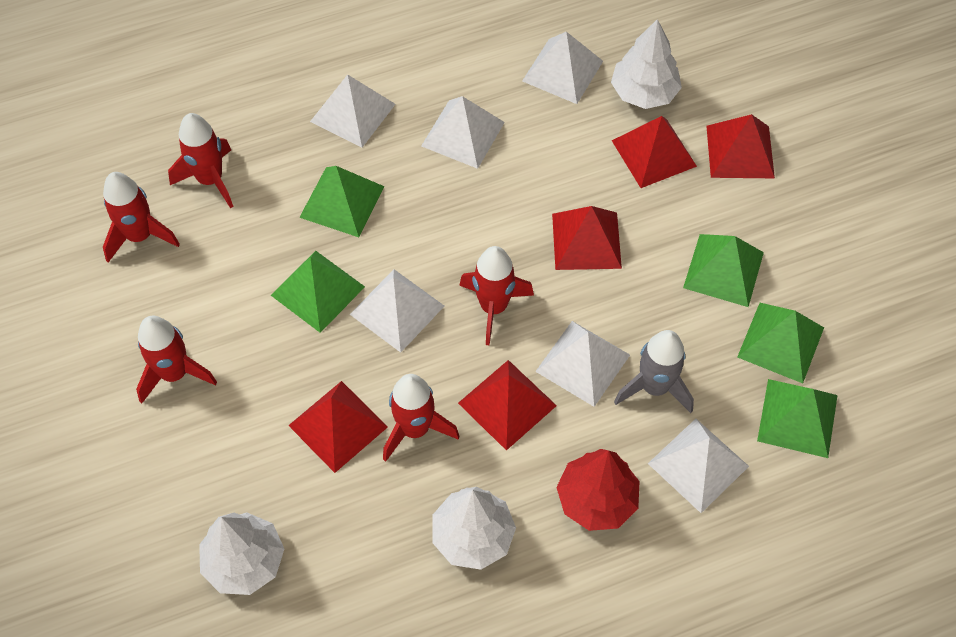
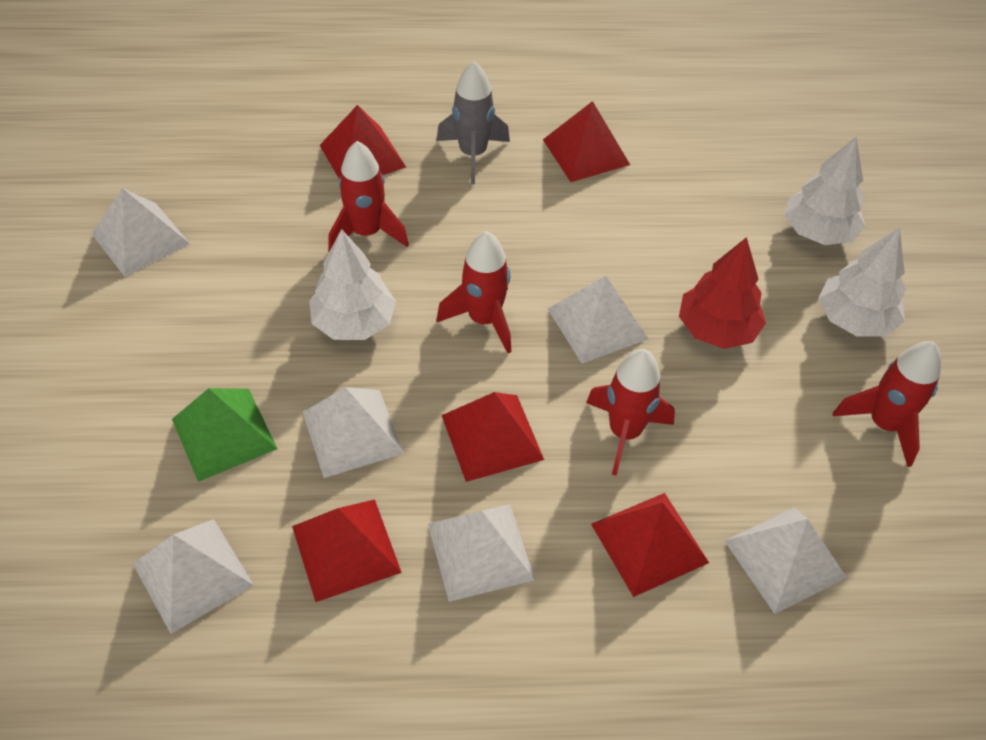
green pyramid: 5 -> 1
red rocket: 5 -> 4

